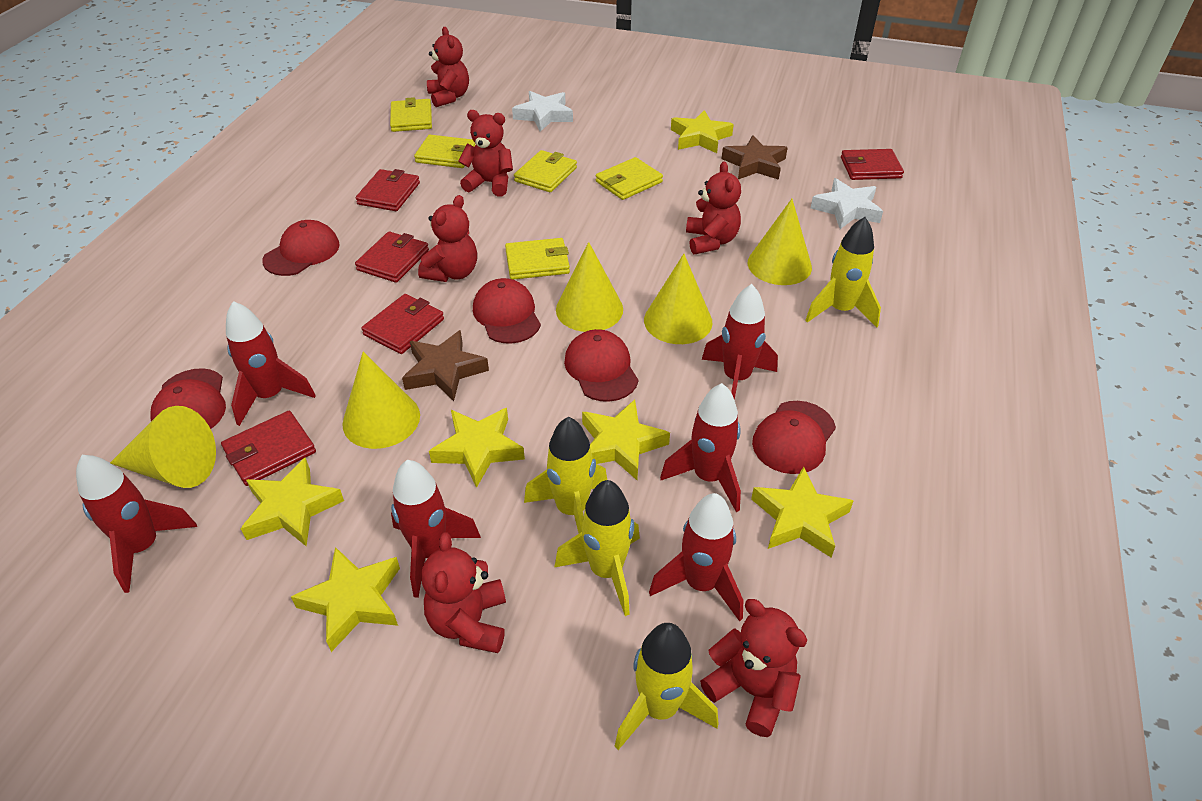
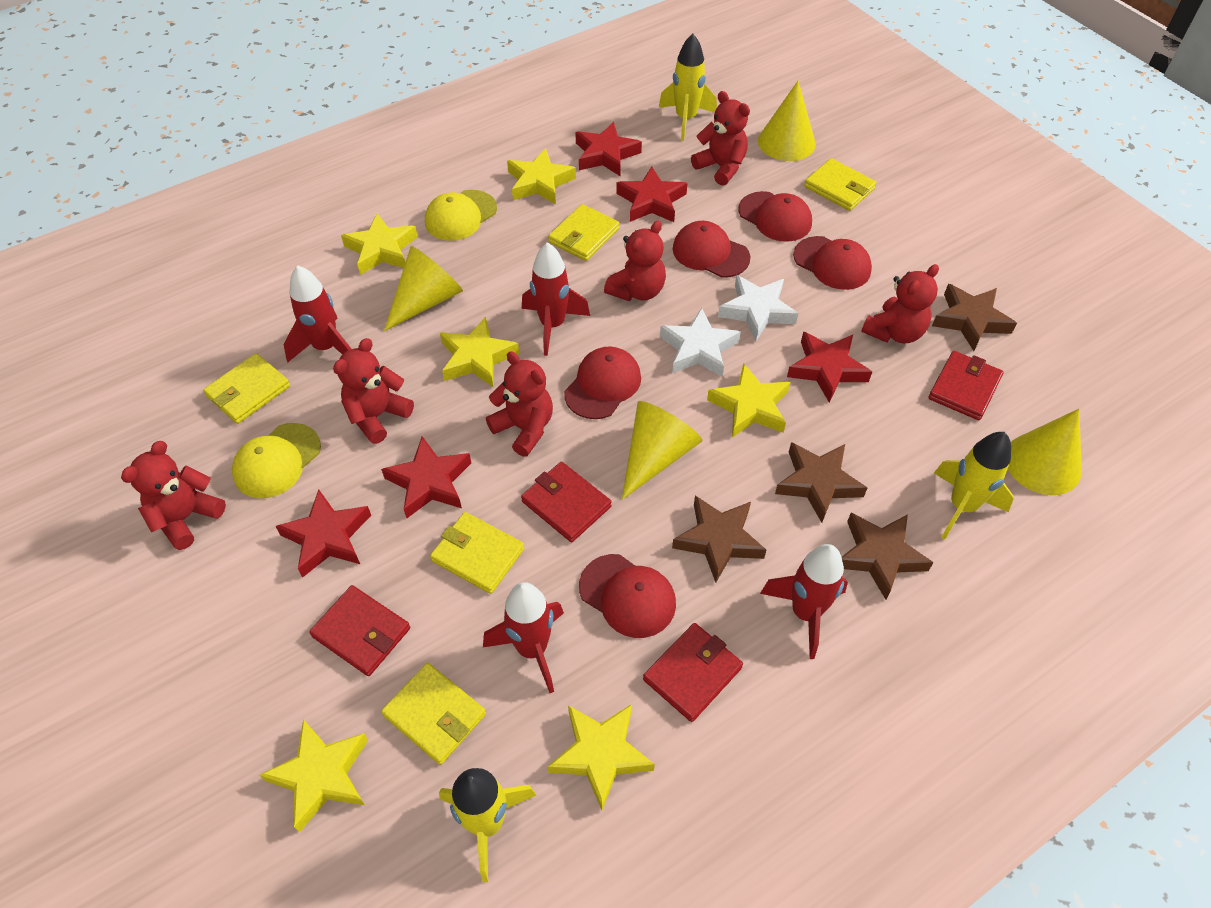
brown star: 2 -> 4
red rocket: 6 -> 4
red star: 0 -> 5
red wallet: 5 -> 4
yellow cap: 0 -> 2
yellow cone: 5 -> 4
yellow rocket: 4 -> 3

